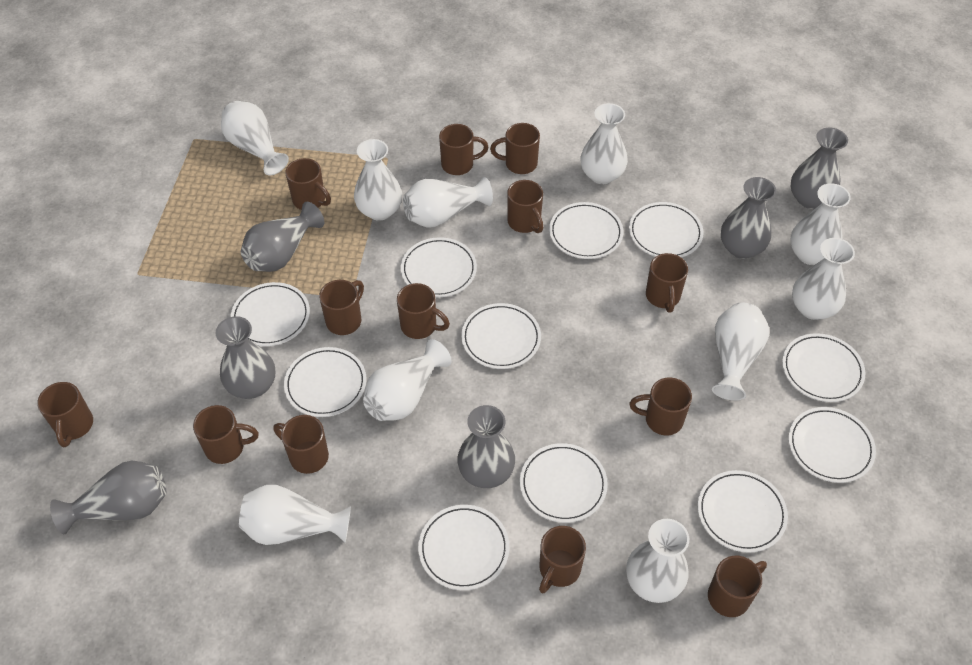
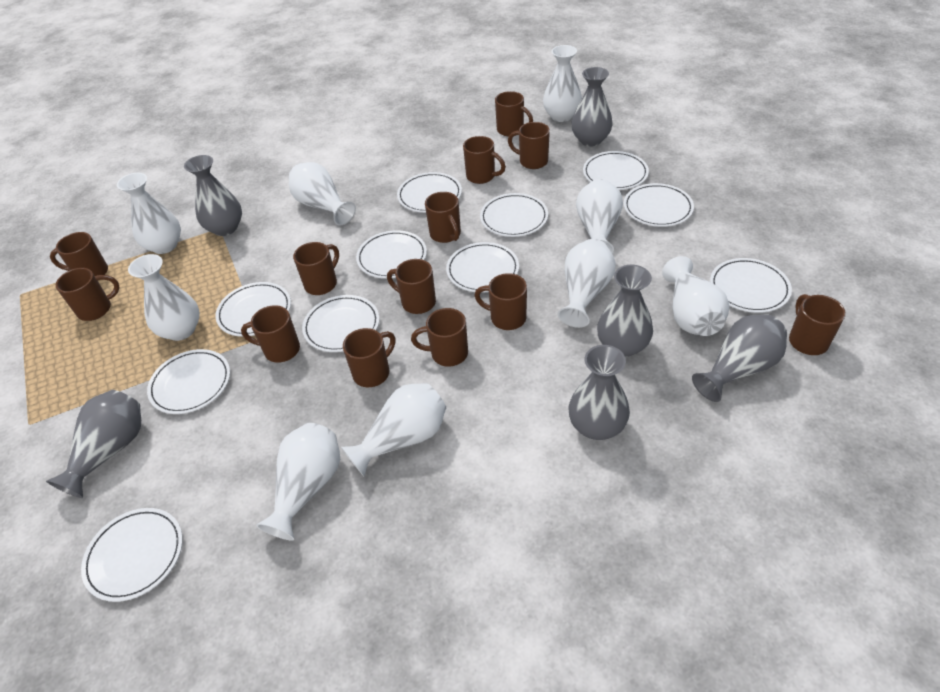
white vase: 10 -> 9

